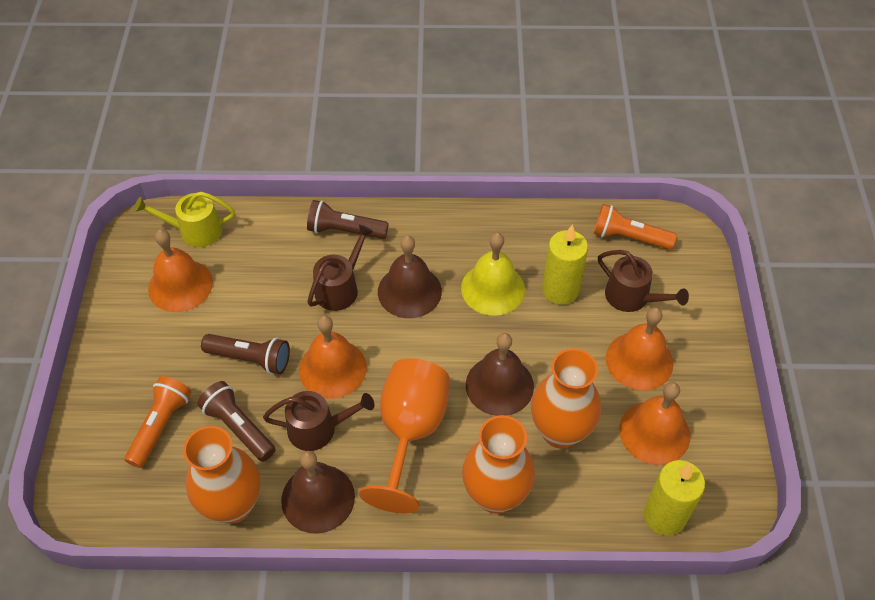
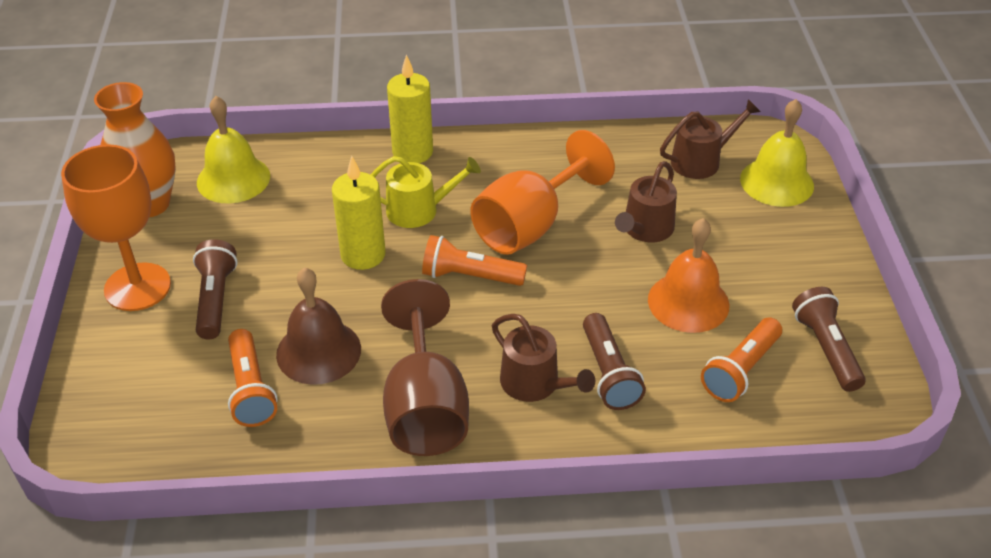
brown bell: 3 -> 1
brown goblet: 0 -> 1
orange bell: 4 -> 1
orange flashlight: 2 -> 3
orange goblet: 1 -> 2
orange vase: 3 -> 1
yellow bell: 1 -> 2

